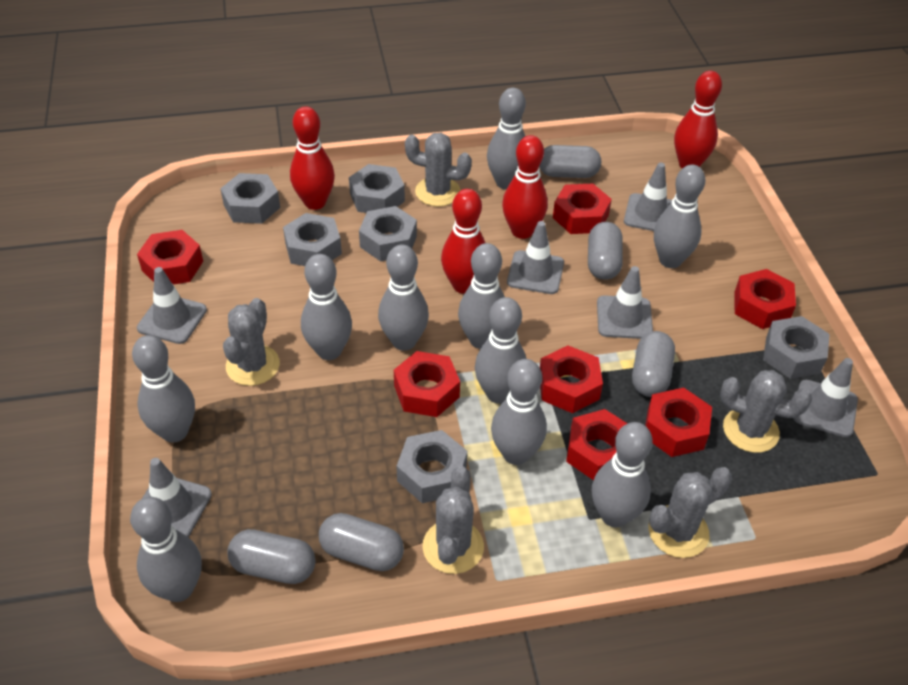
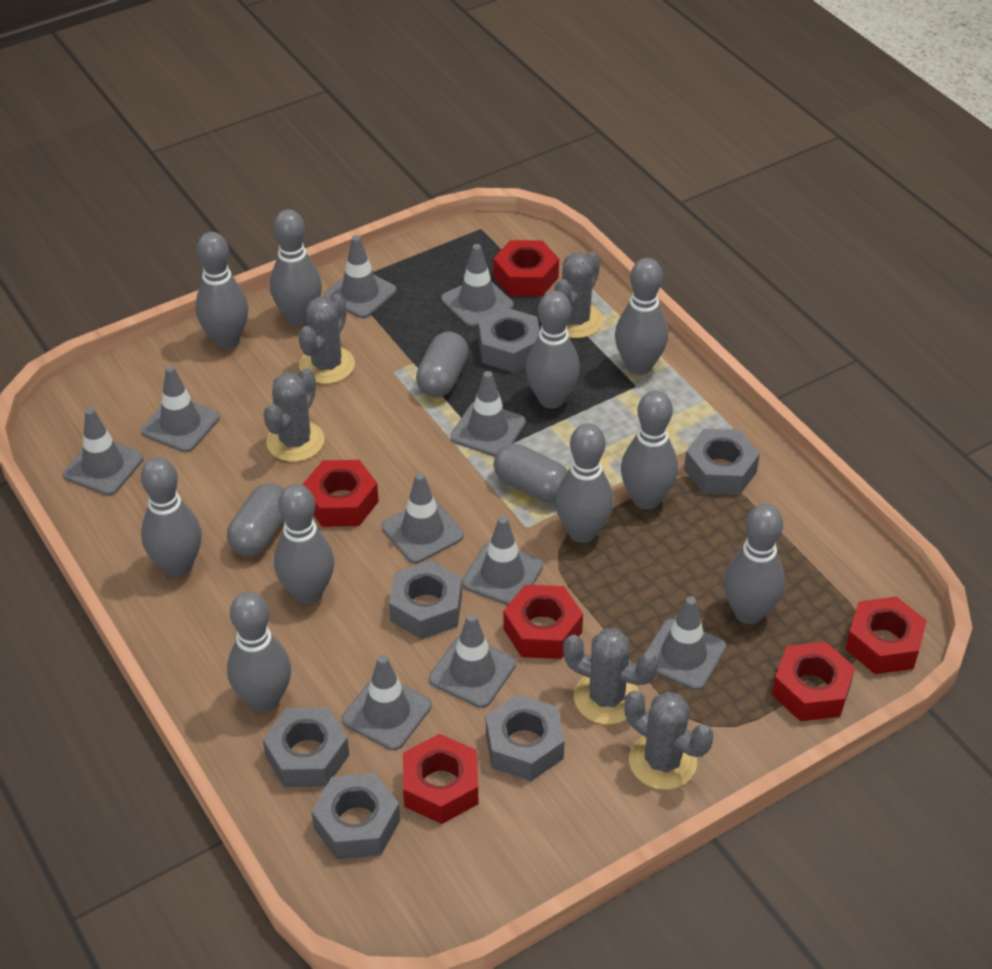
grey capsule: 5 -> 3
grey traffic cone: 6 -> 10
red bowling pin: 4 -> 0
red nut: 7 -> 6

